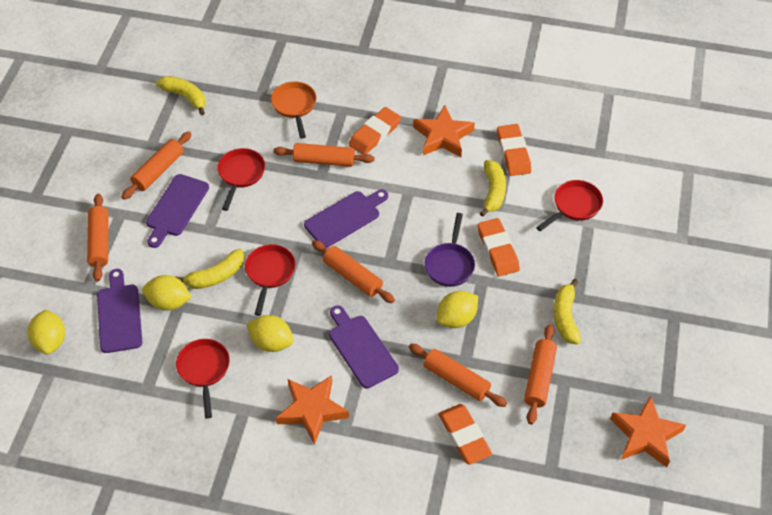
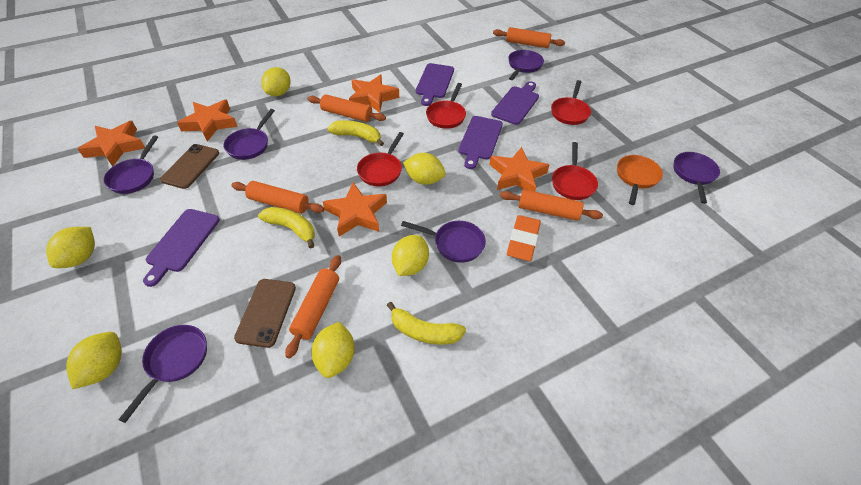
brown phone: 0 -> 2
orange eraser: 4 -> 1
orange rolling pin: 6 -> 5
orange star: 3 -> 5
purple pan: 1 -> 6
yellow banana: 4 -> 3
yellow lemon: 4 -> 6

